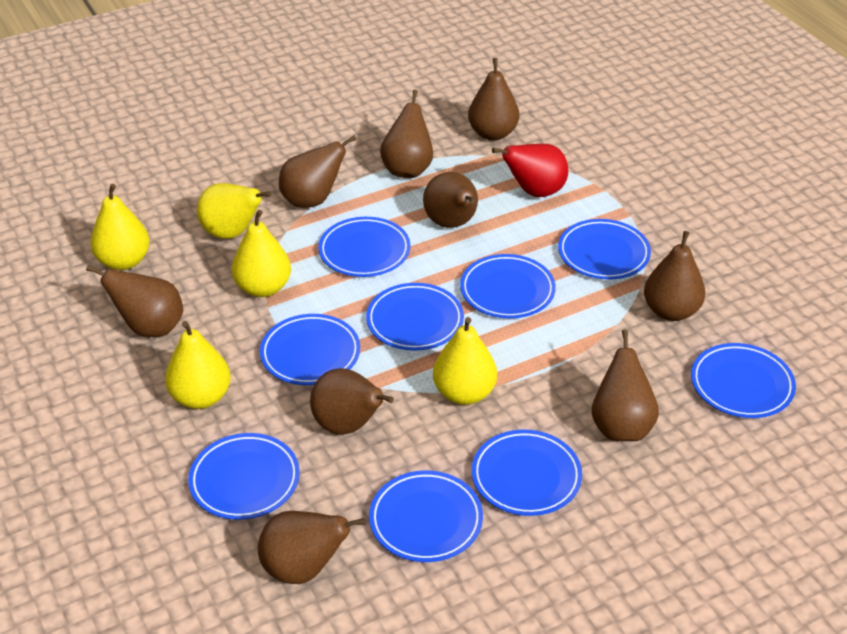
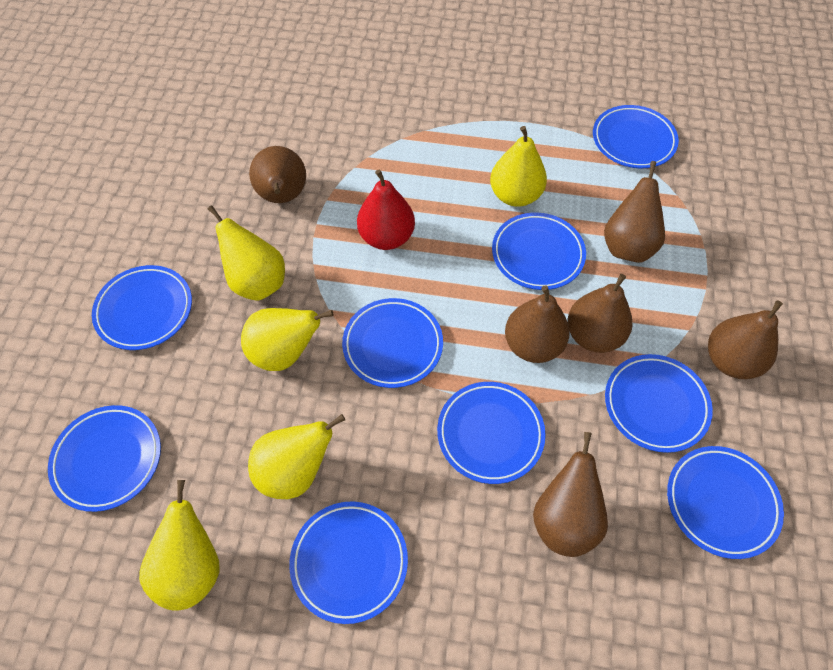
brown pear: 9 -> 6

